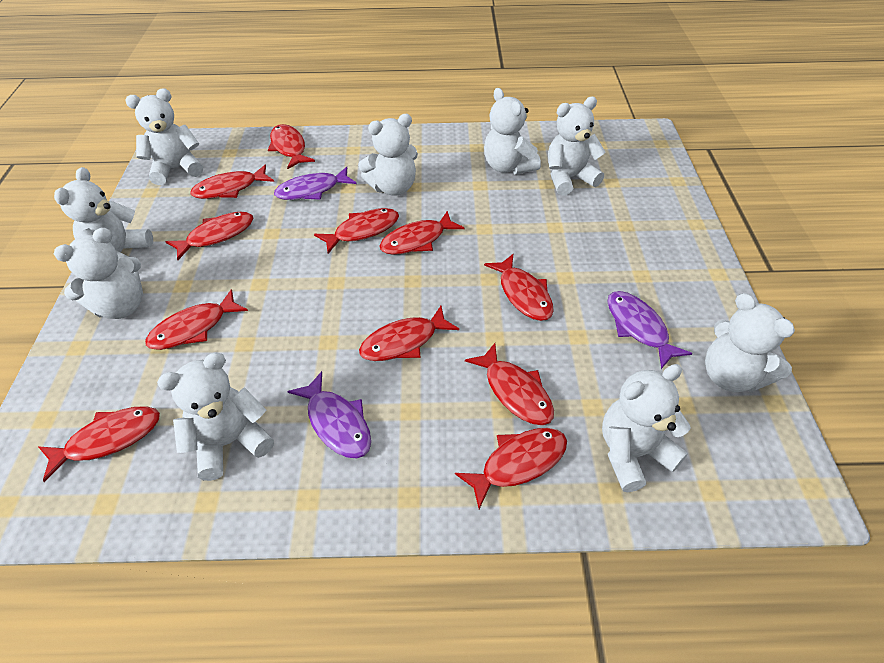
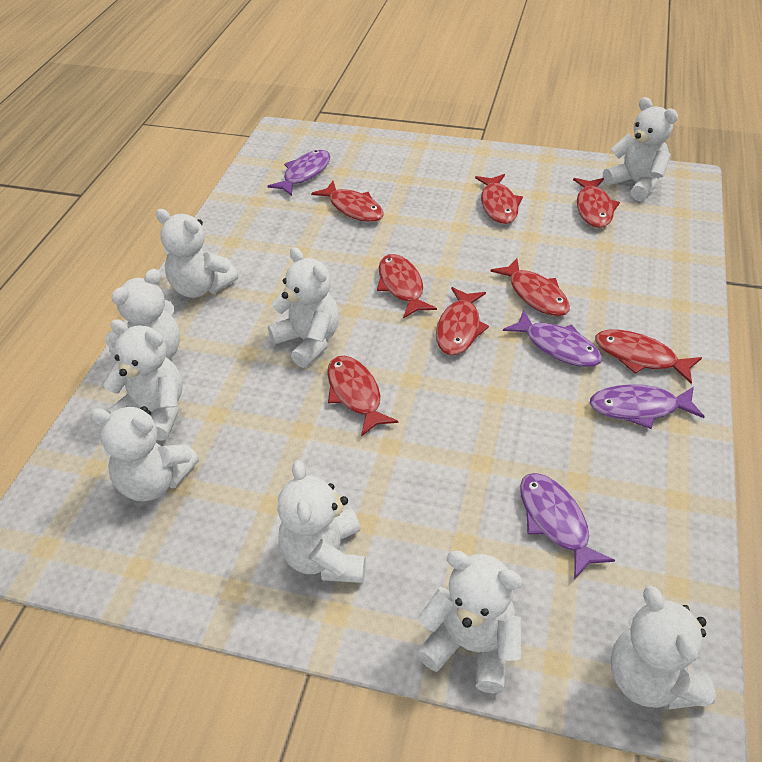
purple fish: 3 -> 4
red fish: 11 -> 8

